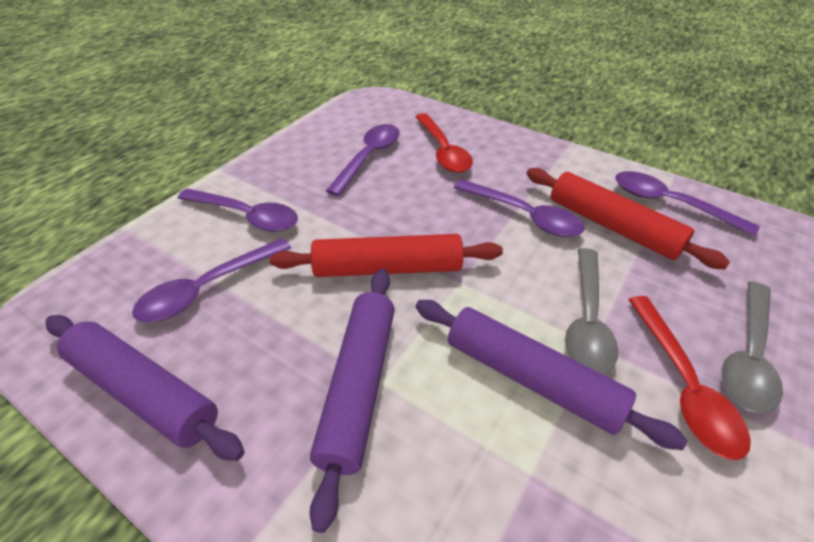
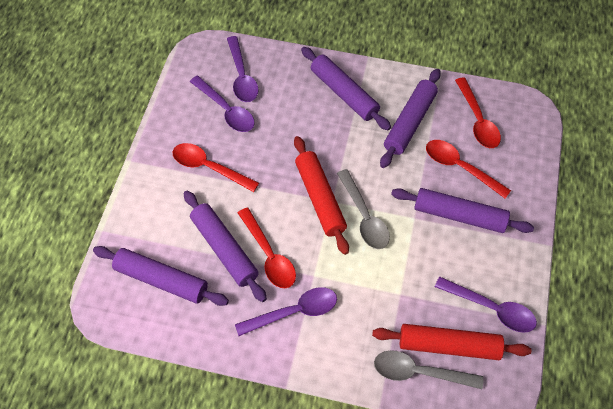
purple rolling pin: 3 -> 5
purple spoon: 5 -> 4
red spoon: 2 -> 4

